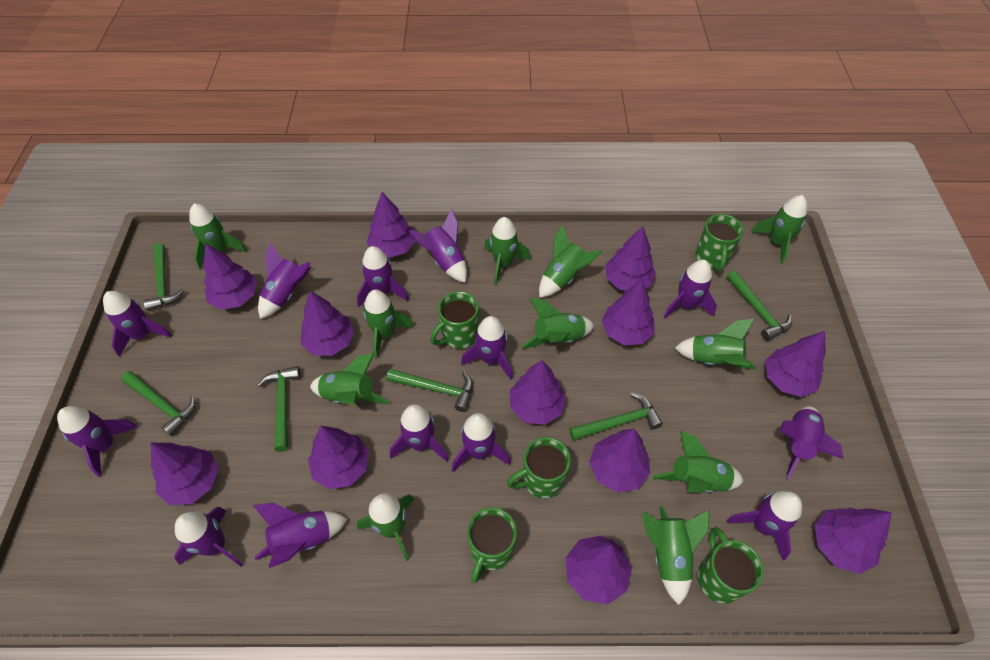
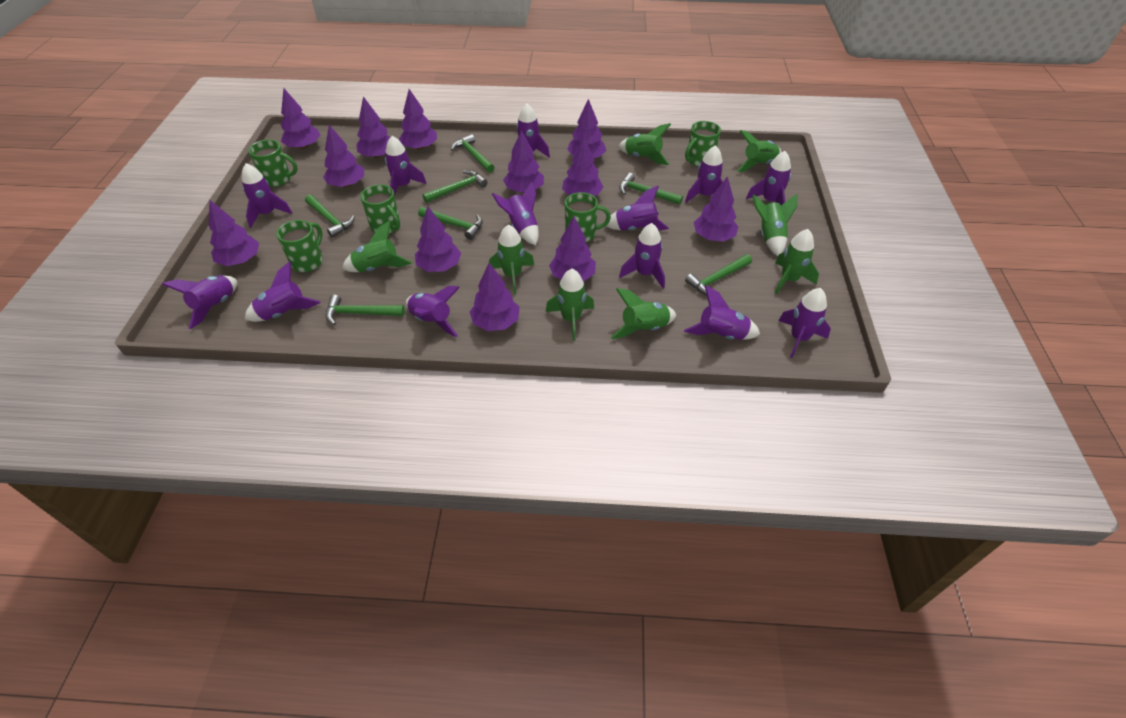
green hammer: 6 -> 7
green rocket: 11 -> 8

